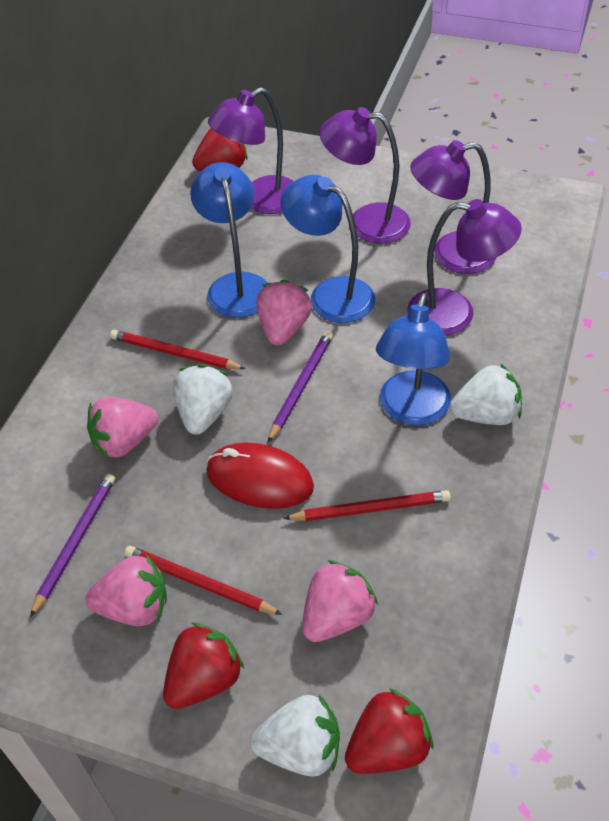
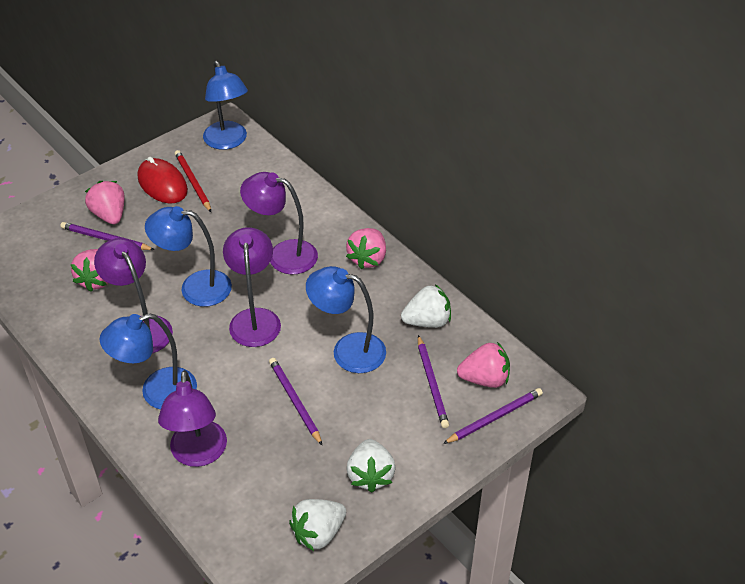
blue lamp: 3 -> 4
purple pencil: 2 -> 4
red pencil: 3 -> 1
red strawberry: 3 -> 0

